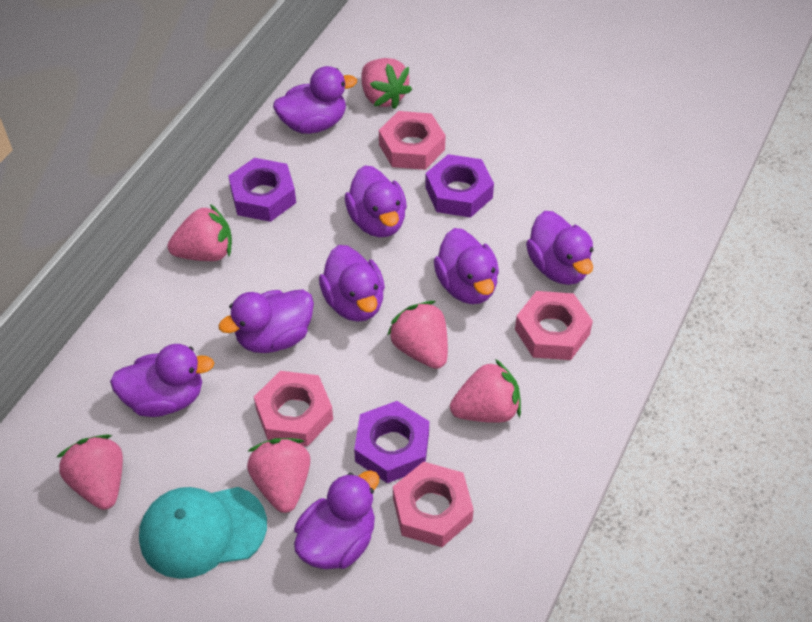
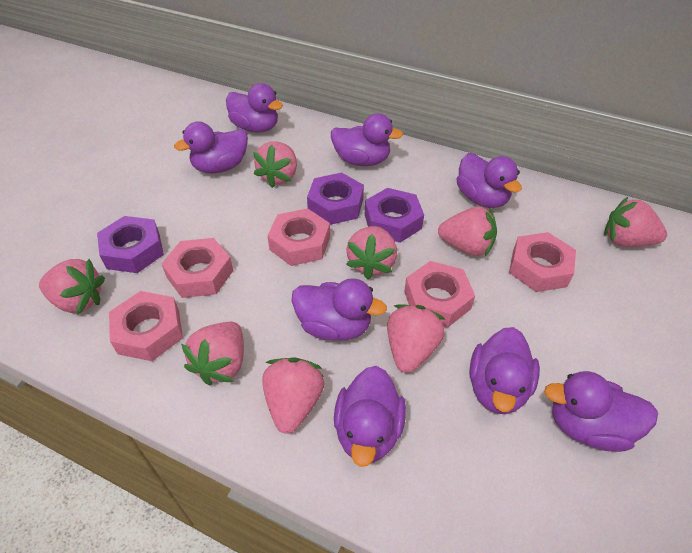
pink nut: 4 -> 5
pink strawberry: 6 -> 8
turquoise cap: 1 -> 0

